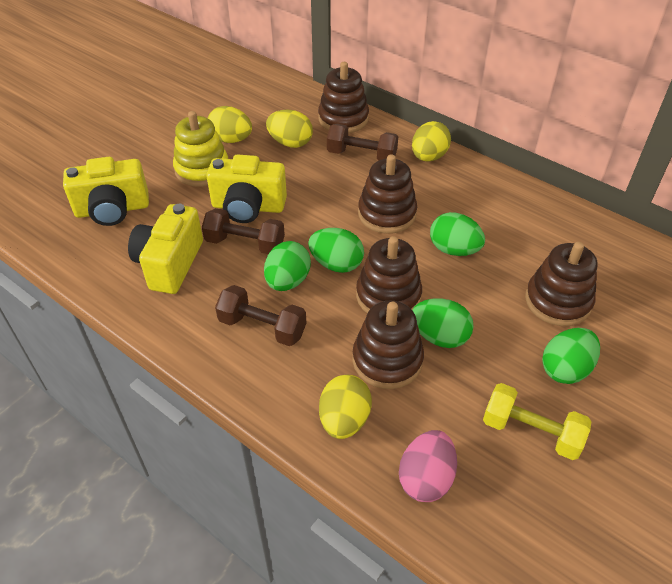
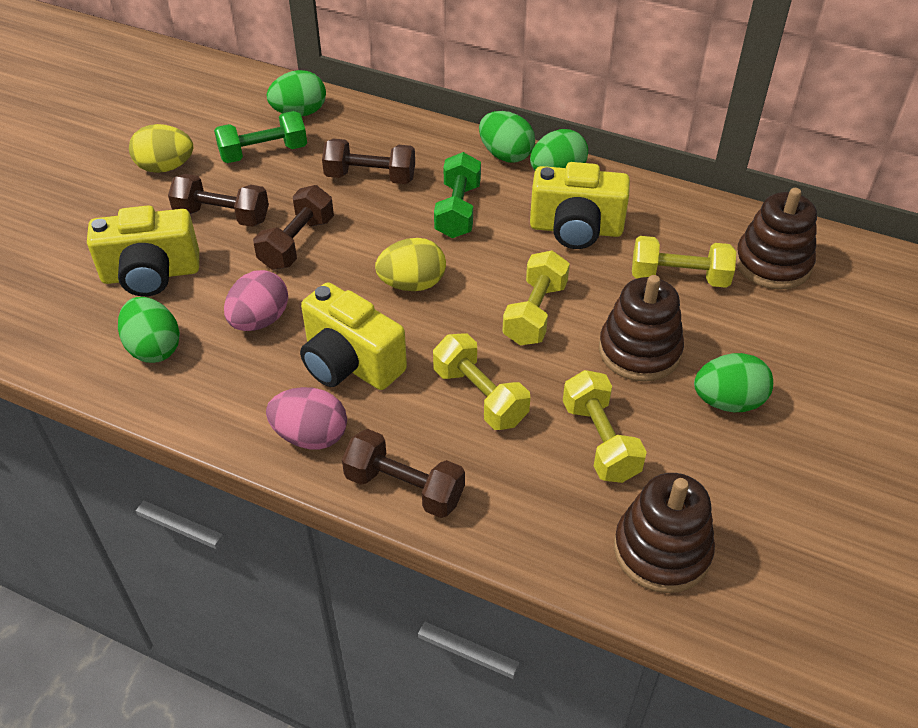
brown dumbbell: 3 -> 4
brown stacking toy: 5 -> 3
green dumbbell: 0 -> 2
pink egg: 1 -> 2
yellow dumbbell: 1 -> 4
yellow egg: 4 -> 2
yellow stacking toy: 1 -> 0

